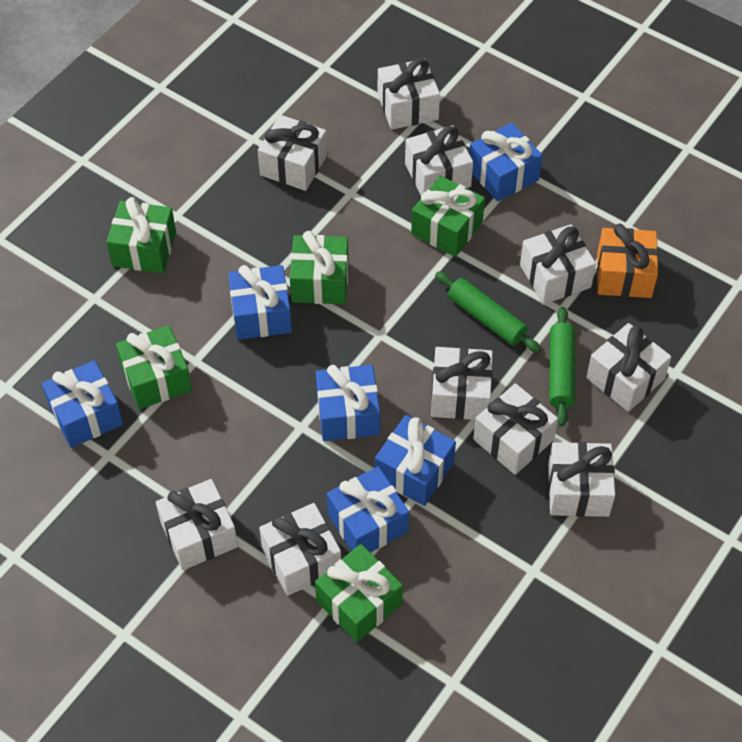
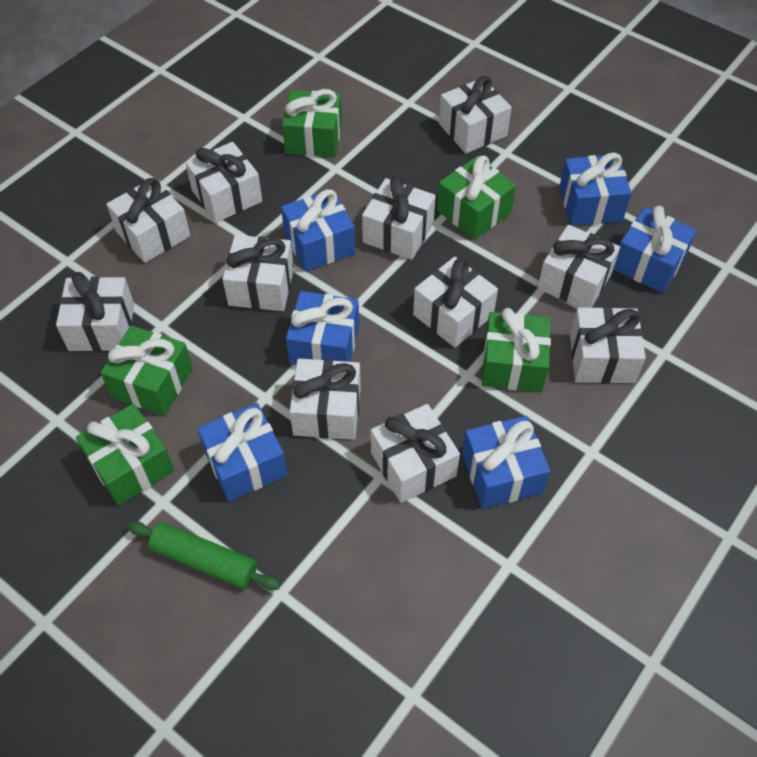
green rolling pin: 2 -> 1
orange gift: 1 -> 0
white gift: 10 -> 11

